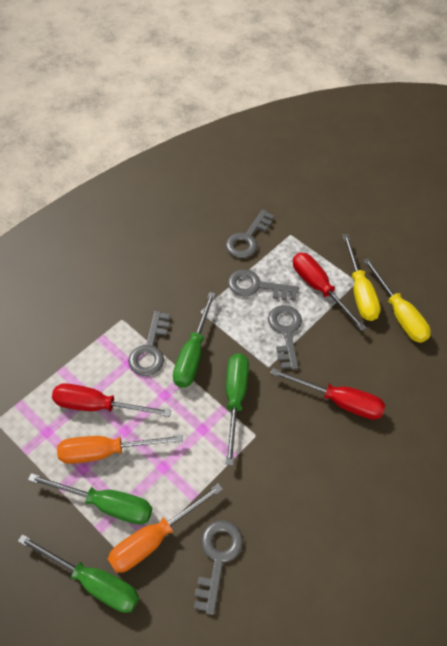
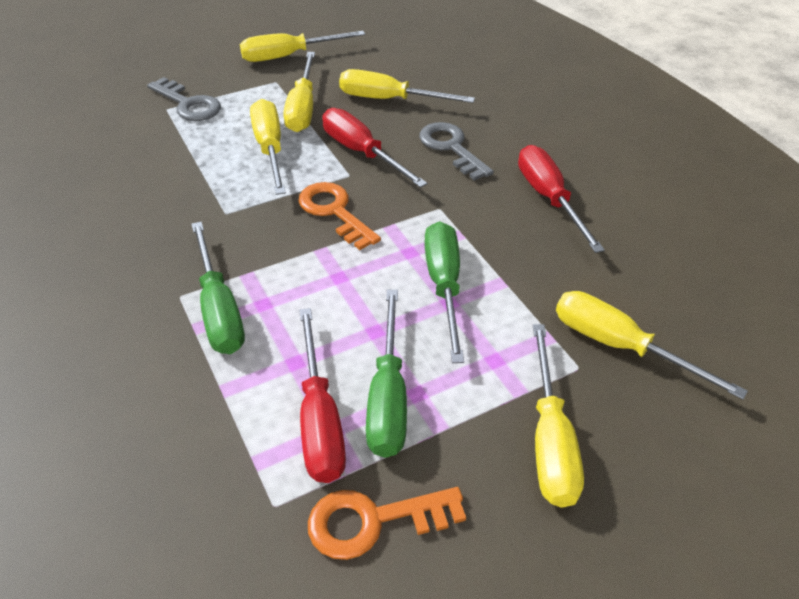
green screwdriver: 4 -> 3
grey key: 5 -> 2
orange key: 0 -> 2
orange screwdriver: 2 -> 0
yellow screwdriver: 2 -> 6

